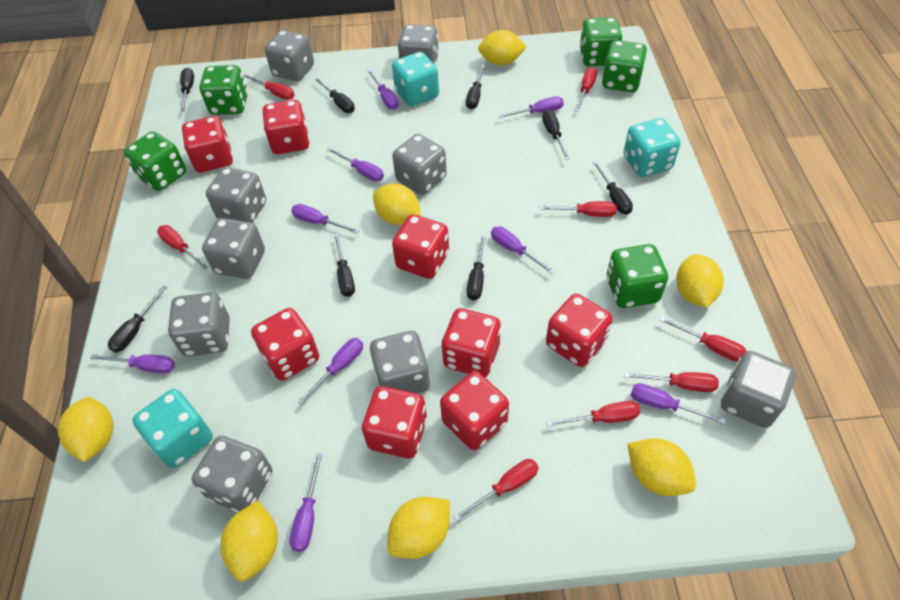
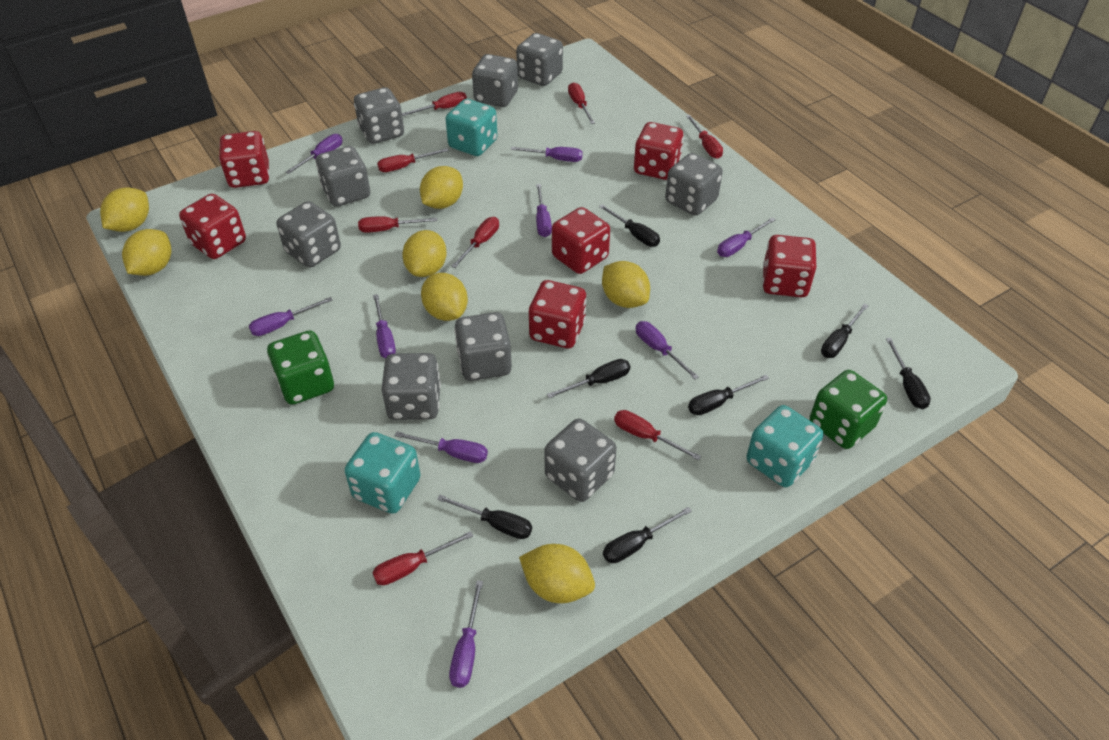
black screwdriver: 8 -> 7
green dice: 5 -> 2
red dice: 8 -> 6

